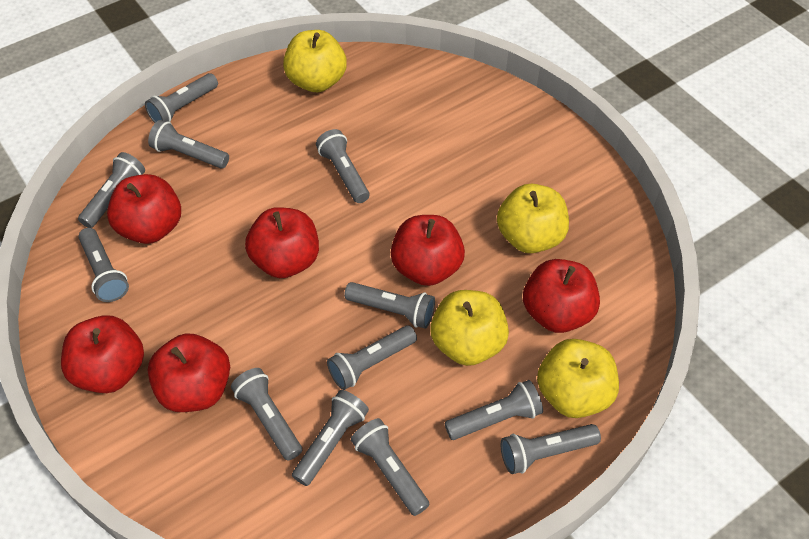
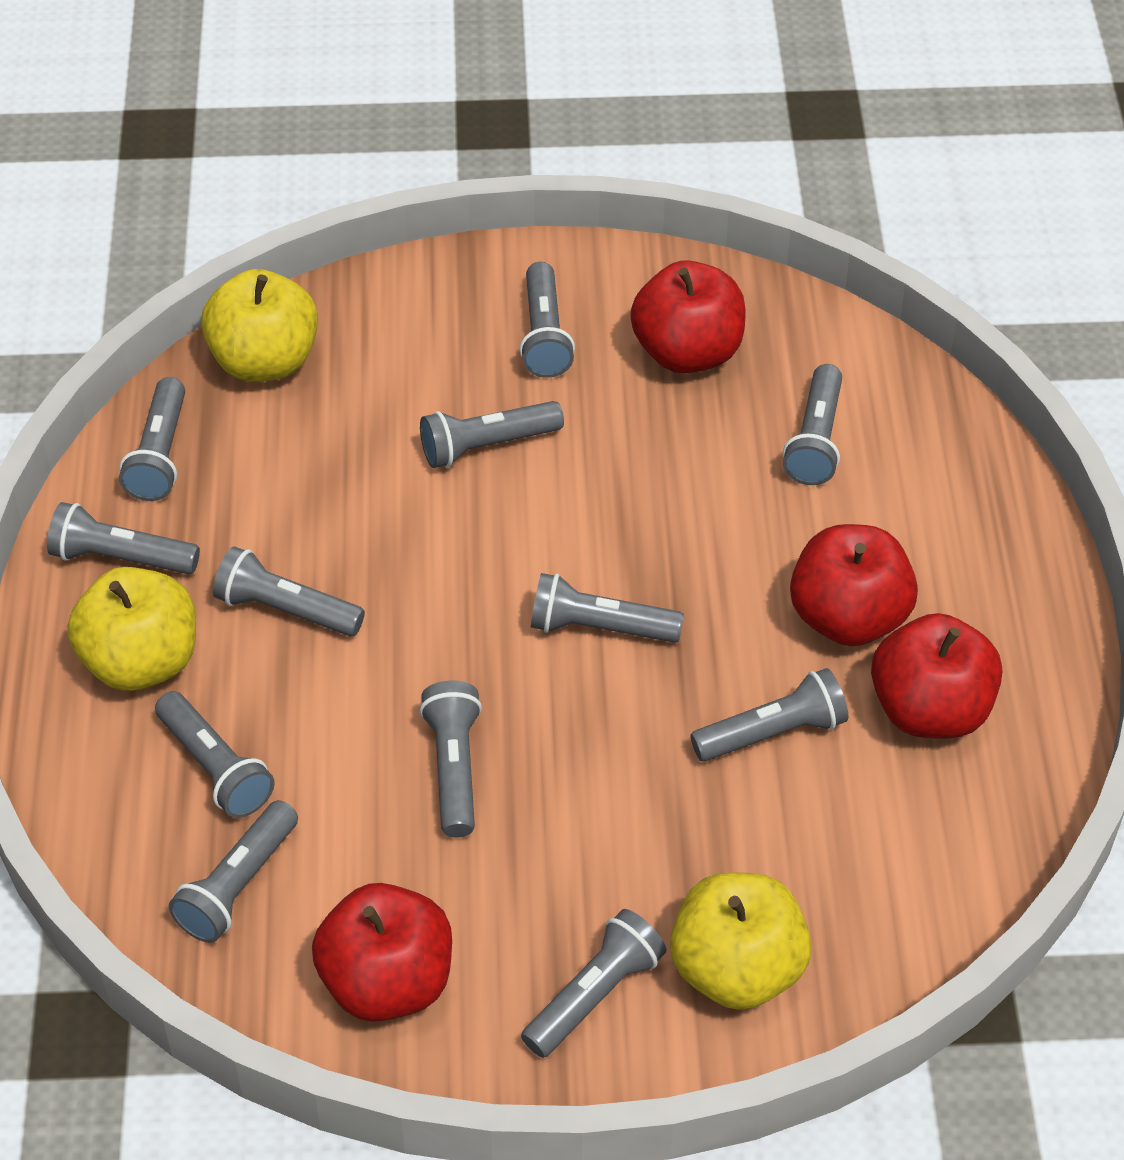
red apple: 6 -> 4
yellow apple: 4 -> 3

